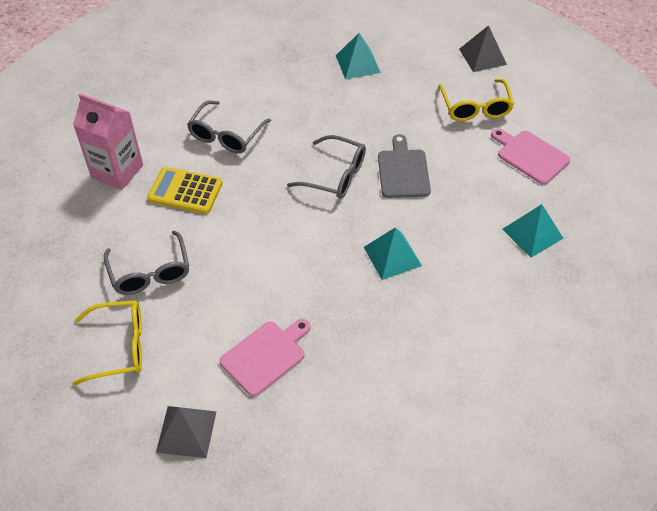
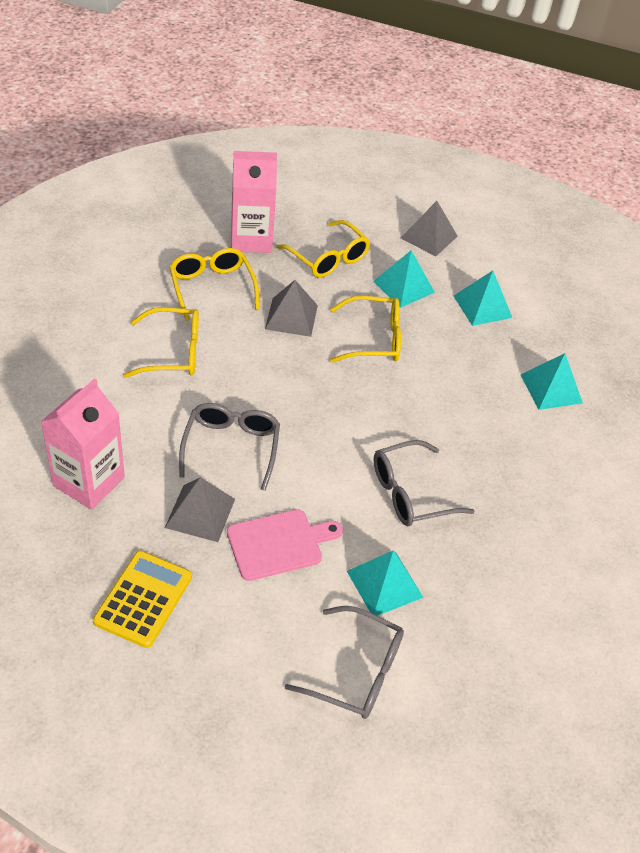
grey cutting board: 1 -> 0
grey pyramid: 2 -> 3
pink carton: 1 -> 2
pink cutting board: 2 -> 1
turquoise pyramid: 3 -> 4
yellow glasses: 2 -> 4

